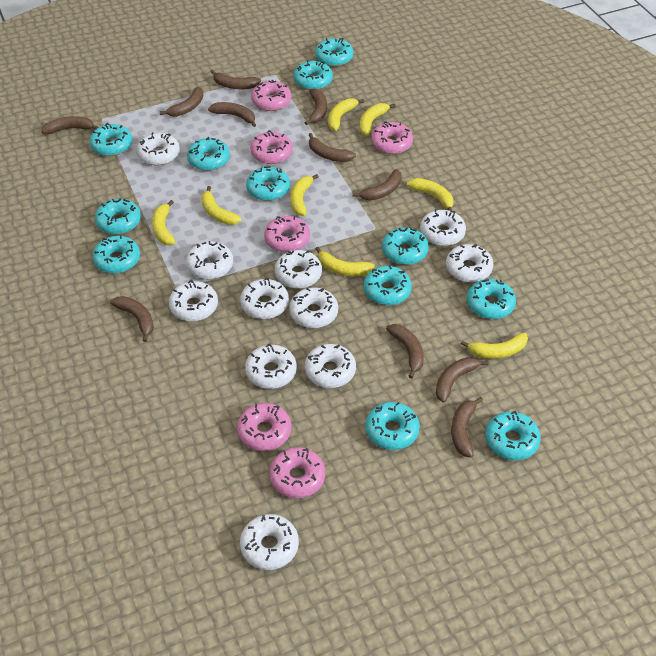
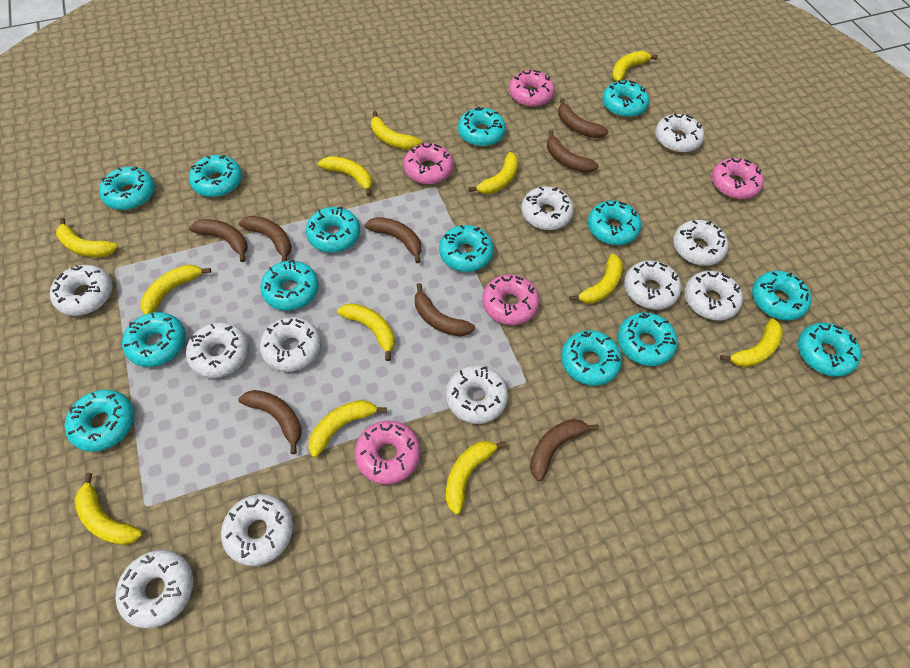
brown banana: 11 -> 8
pink donut: 6 -> 5
turquoise donut: 12 -> 14
yellow banana: 8 -> 12

